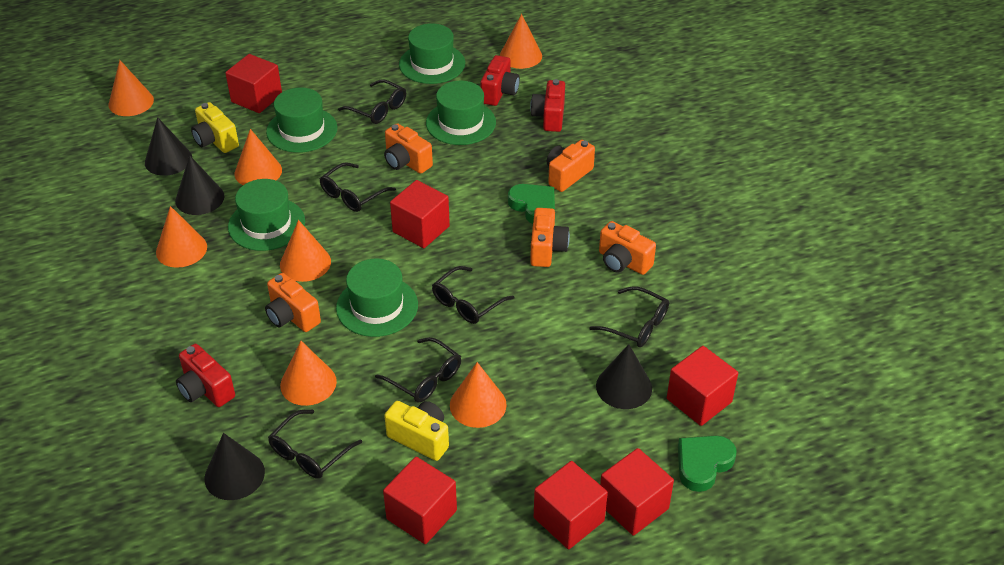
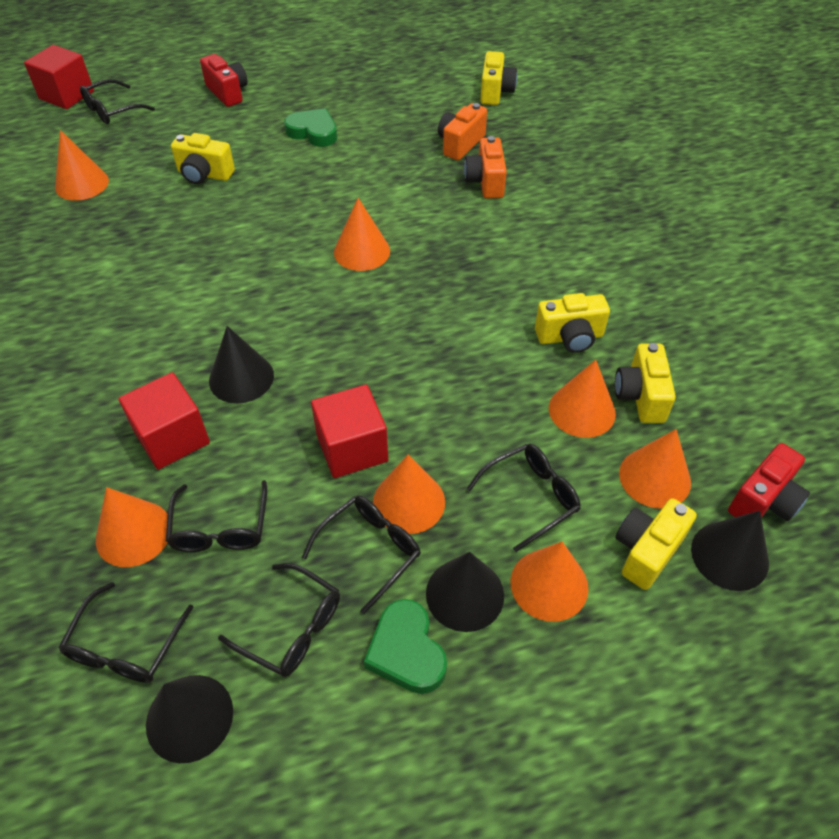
green hat: 5 -> 0
orange camera: 5 -> 2
red camera: 3 -> 2
red cube: 6 -> 3
yellow camera: 2 -> 5

